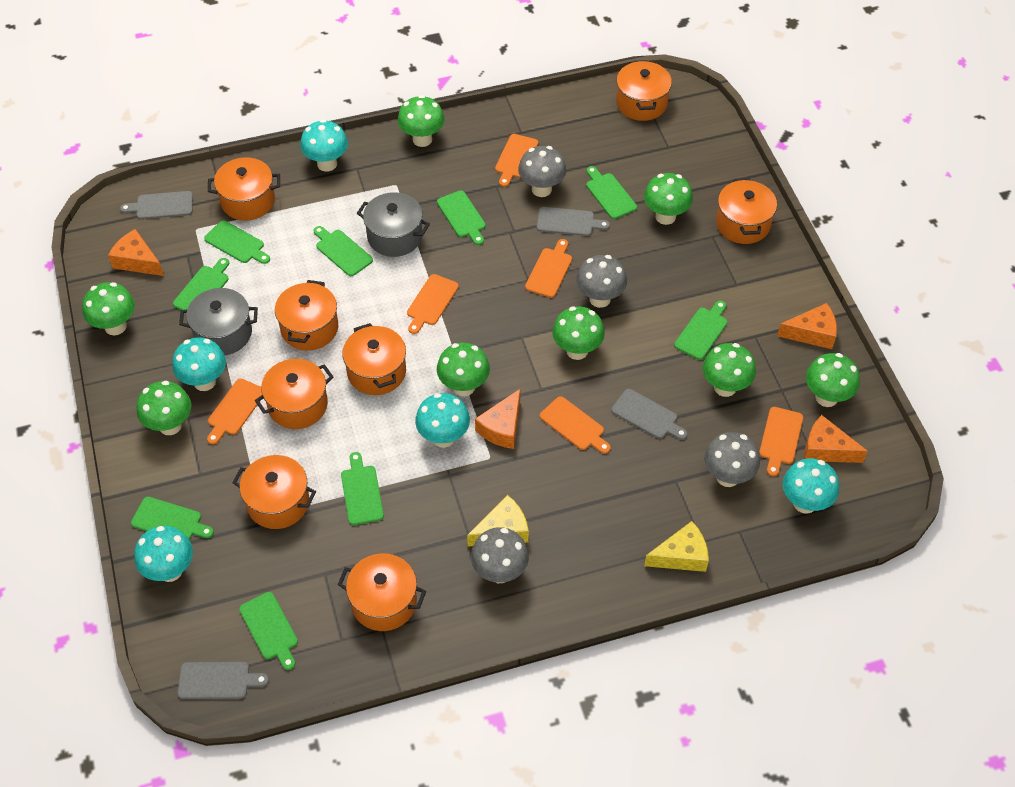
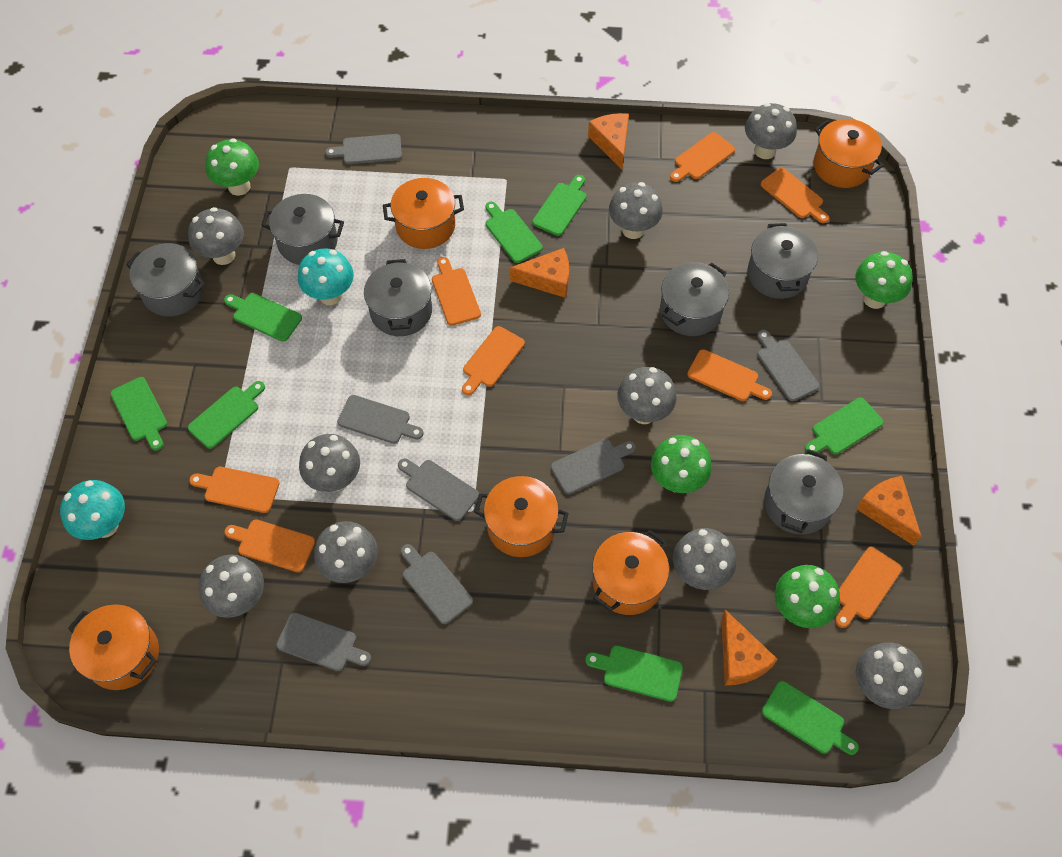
green cutting board: 9 -> 8
green mushroom: 8 -> 4
grey cutting board: 4 -> 7
grey mushroom: 4 -> 9
grey pot: 2 -> 6
orange cutting board: 6 -> 8
orange pot: 8 -> 5
turquoise mushroom: 5 -> 2
yellow cheese: 2 -> 0

